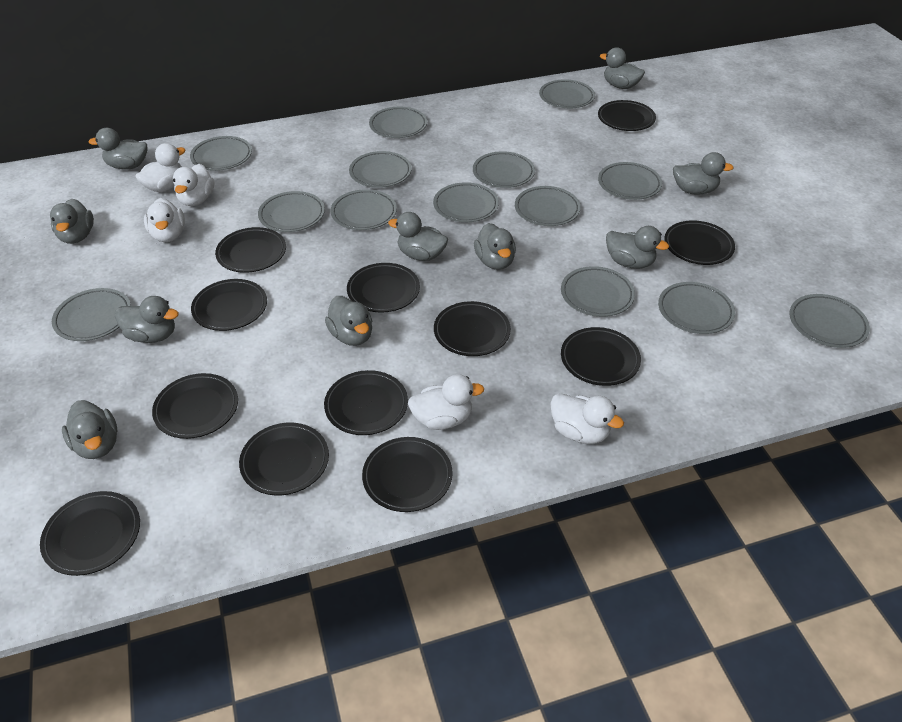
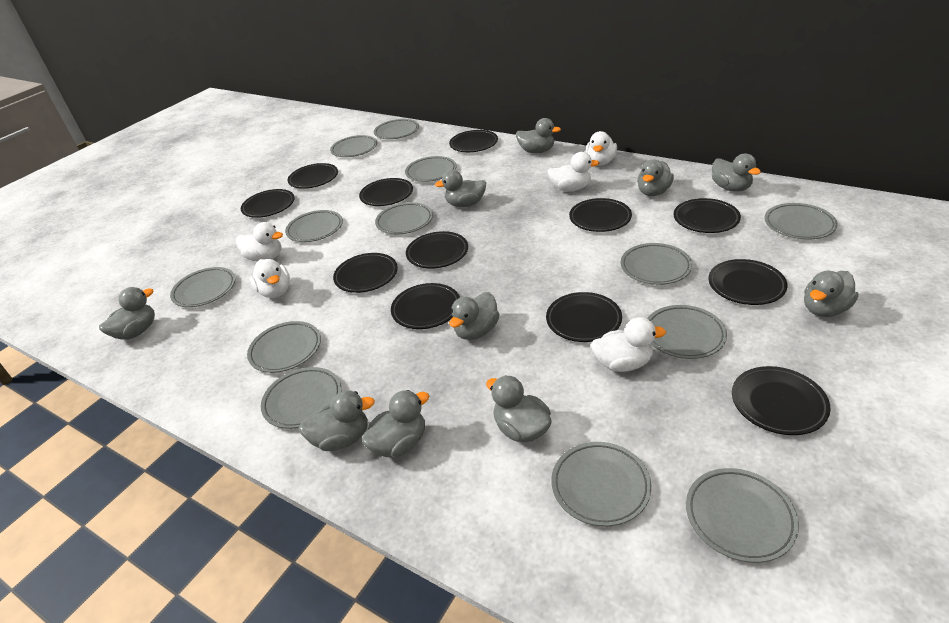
grey plate: 14 -> 13

